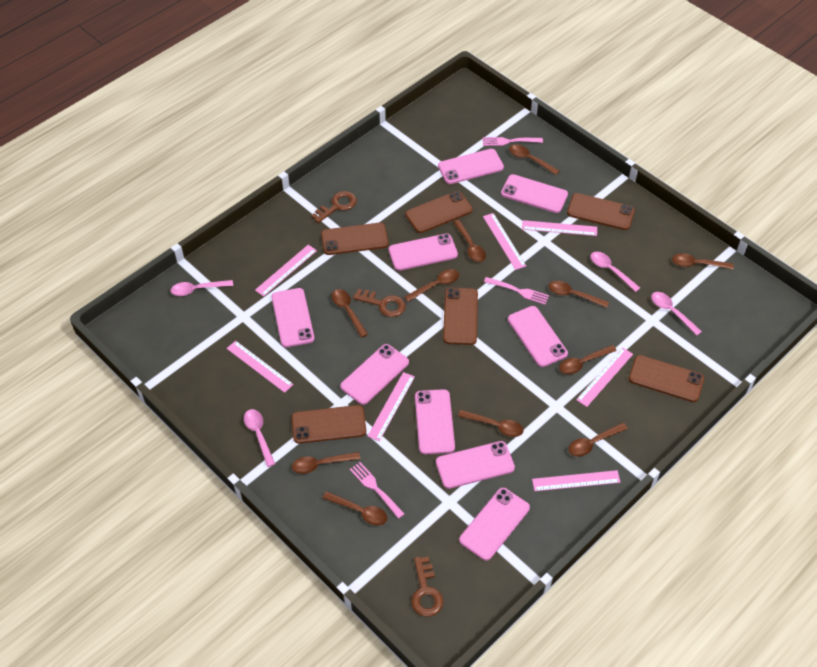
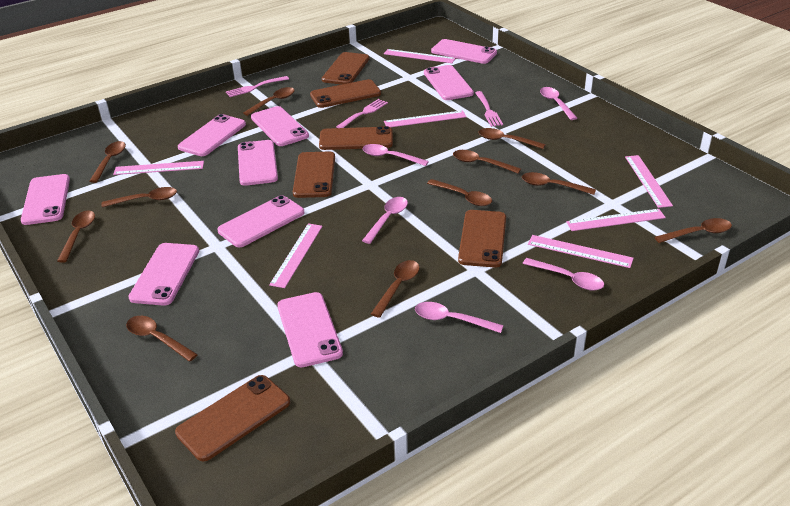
brown key: 3 -> 0
pink spoon: 4 -> 5

